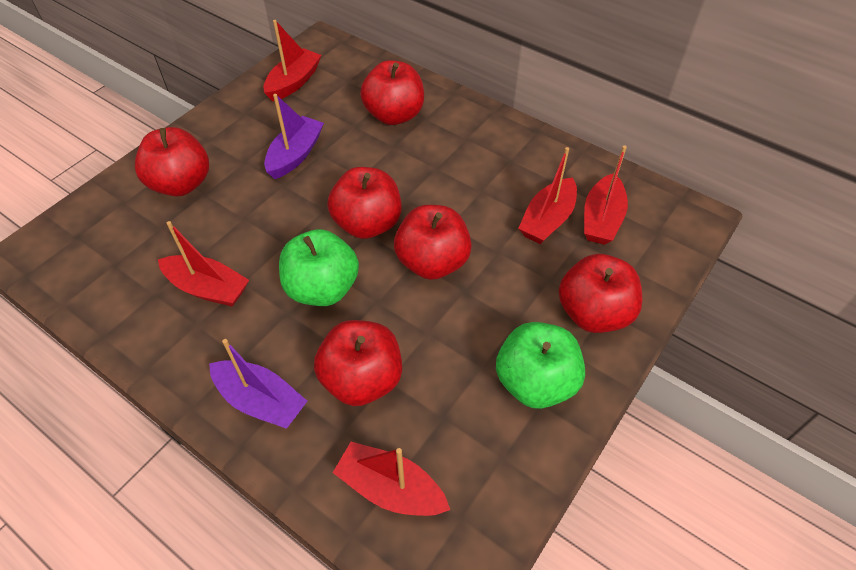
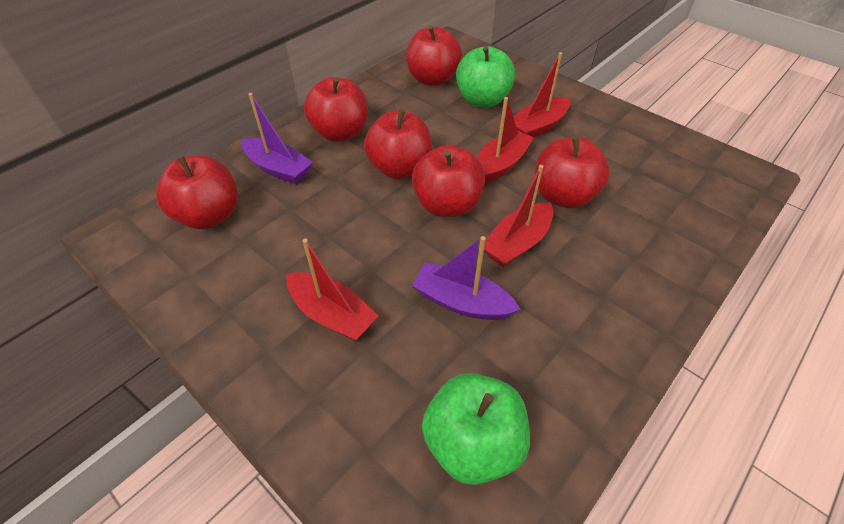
red boat: 5 -> 4

